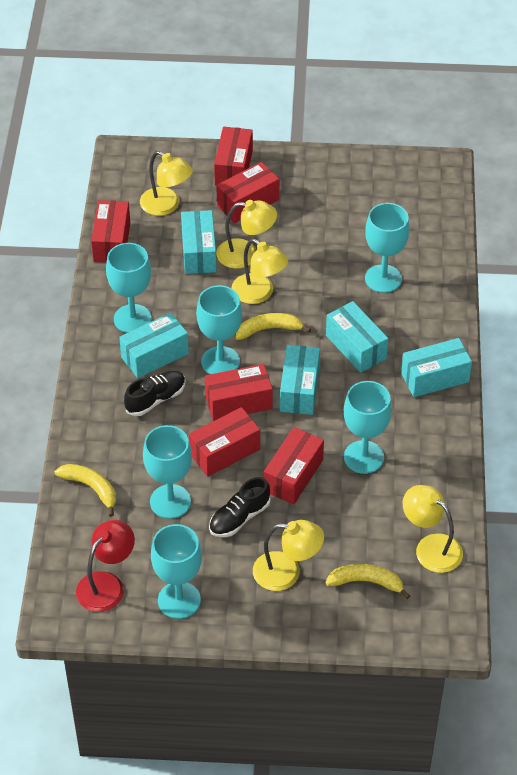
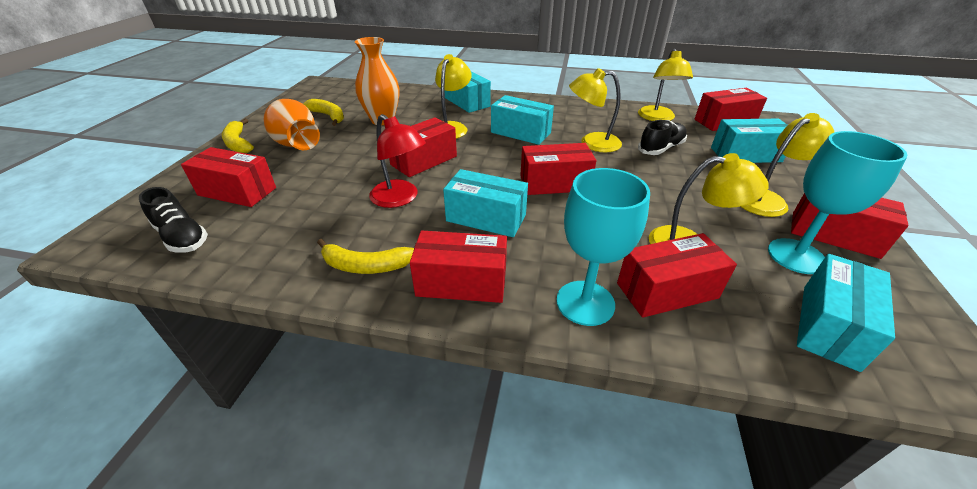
orange vase: 0 -> 2
red box: 6 -> 7
turquoise goblet: 6 -> 2

